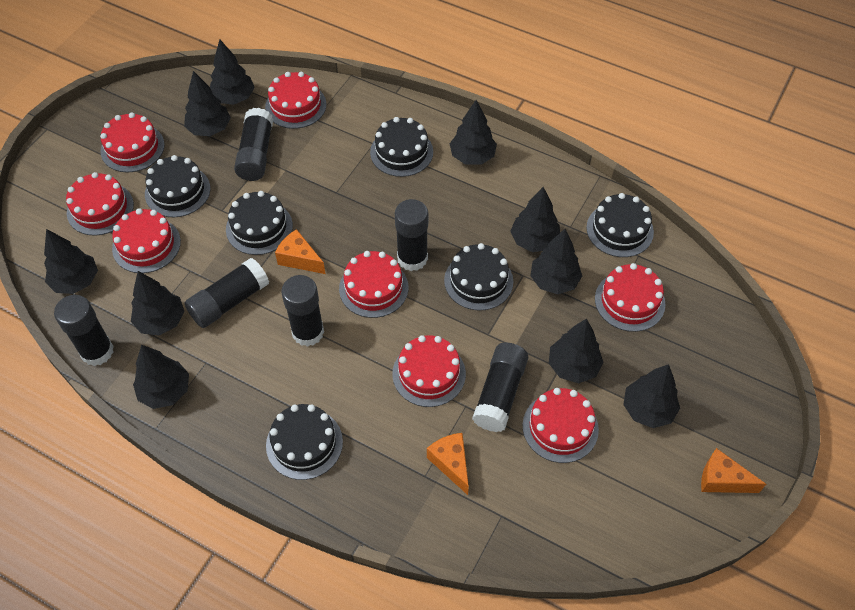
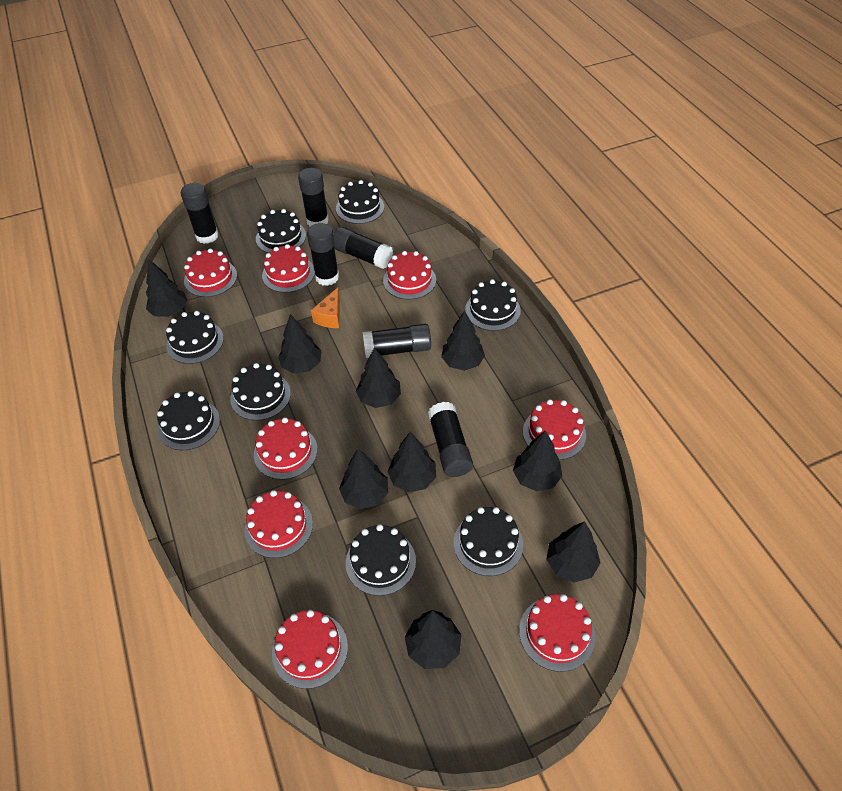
black cake: 6 -> 8
black tree: 10 -> 9
orange cheese: 3 -> 1

